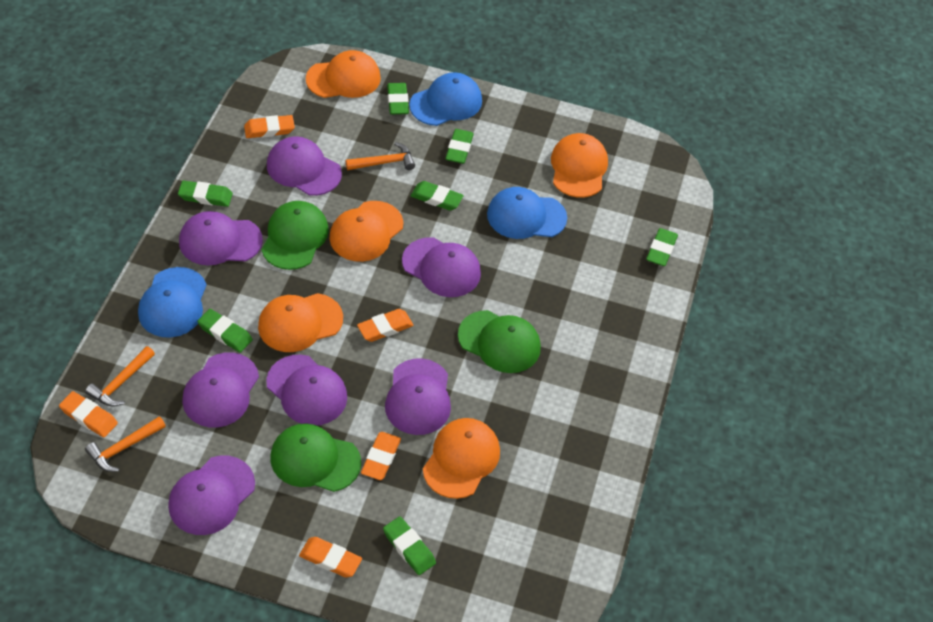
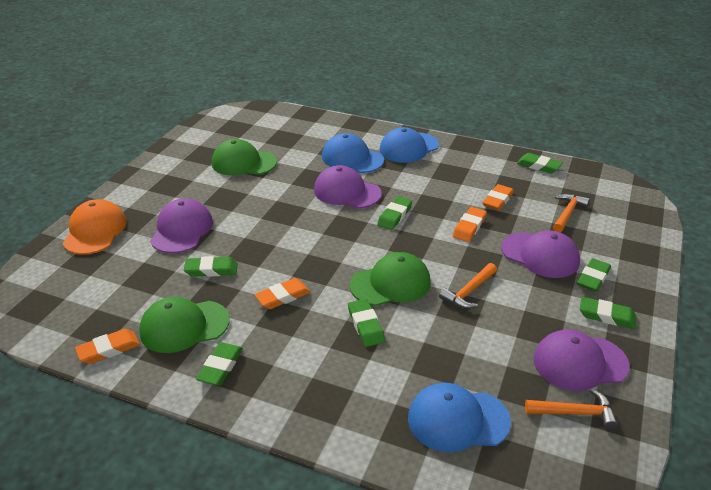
orange cap: 5 -> 1
orange eraser: 5 -> 4
purple cap: 7 -> 4

